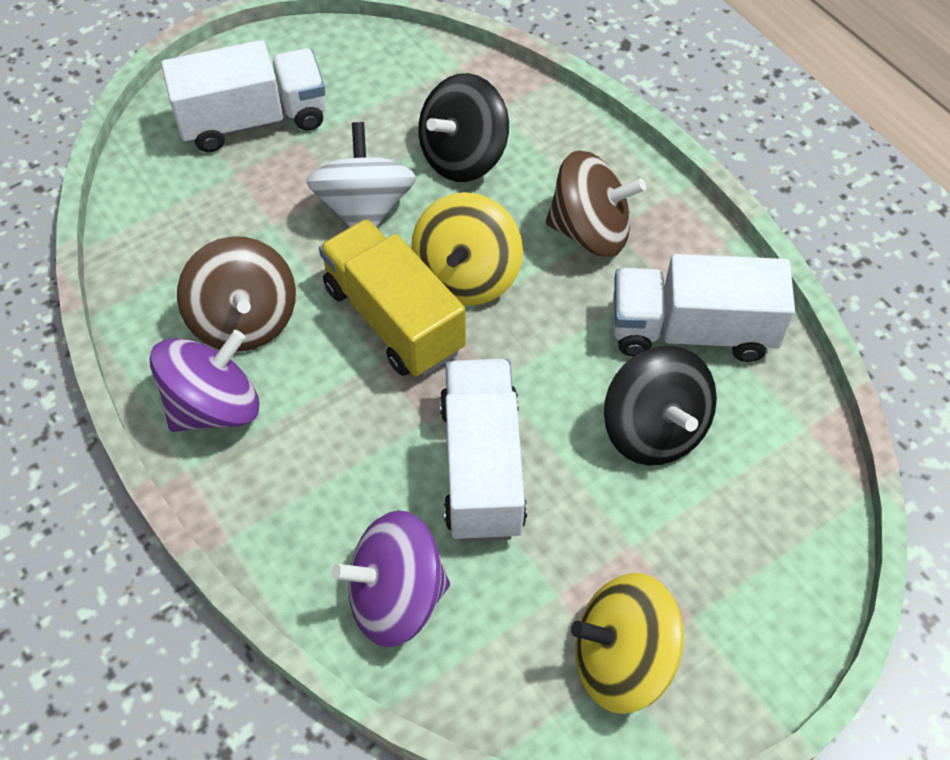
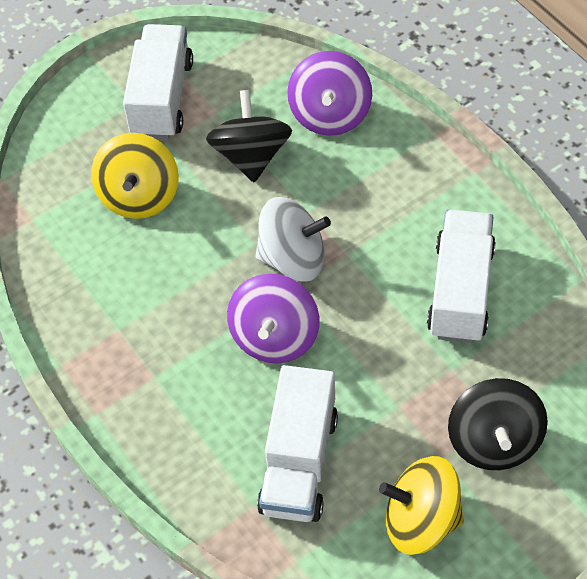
brown spinning top: 2 -> 0
yellow truck: 1 -> 0

